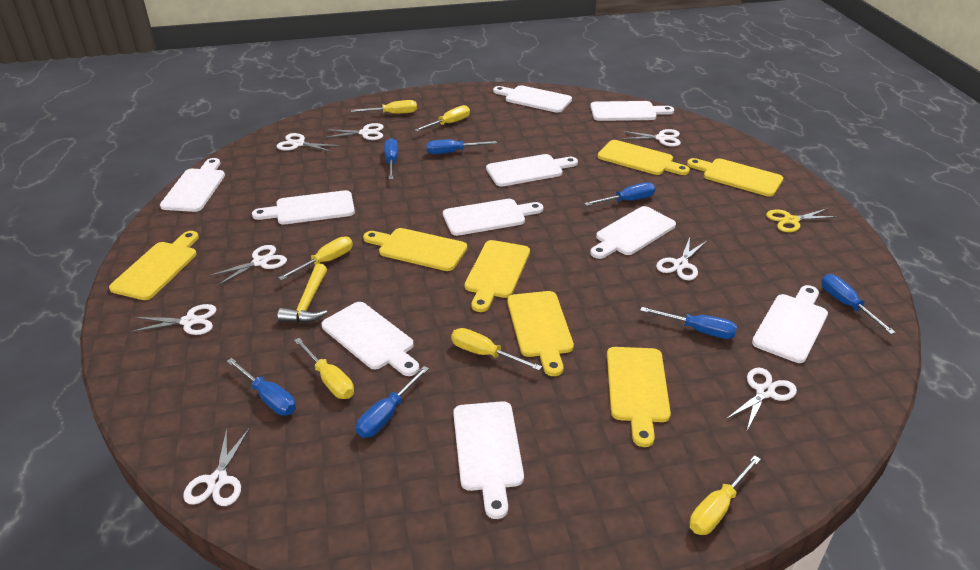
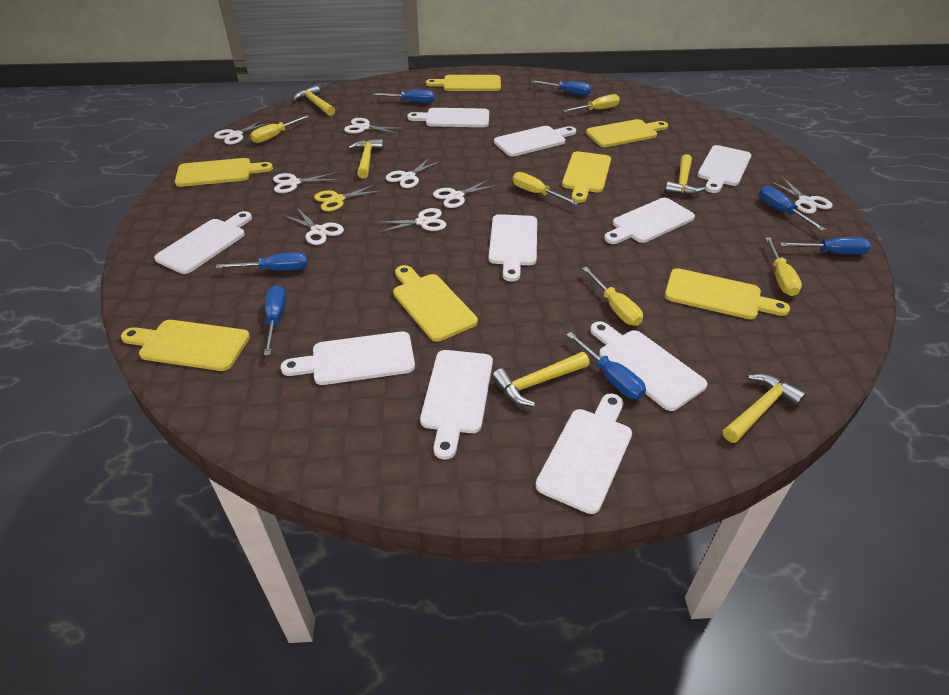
yellow hammer: 1 -> 5
yellow screwdriver: 6 -> 5

